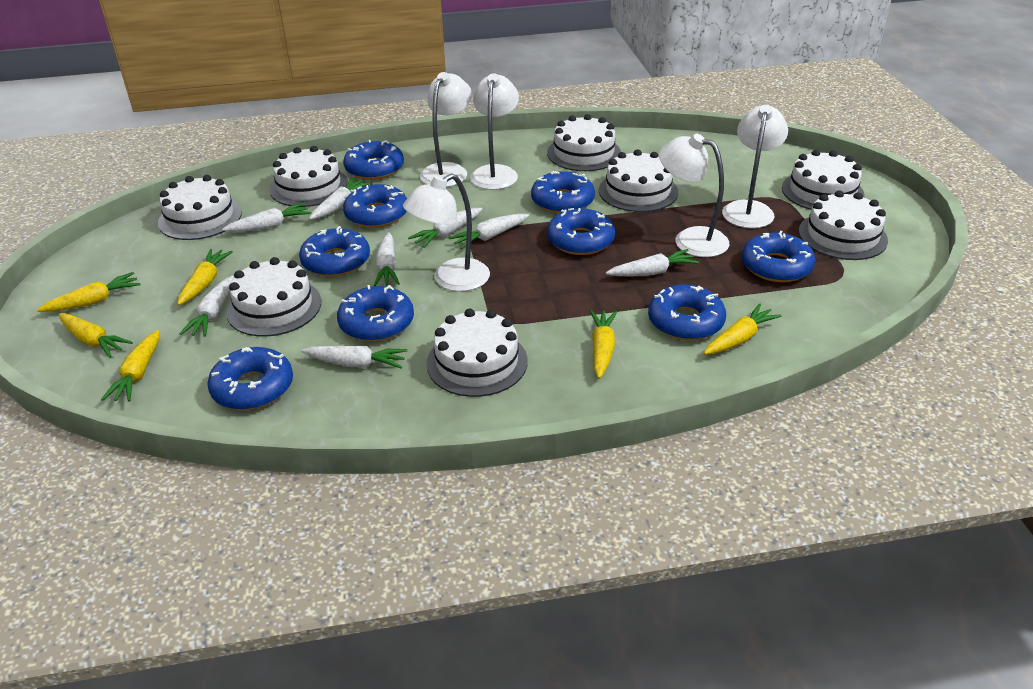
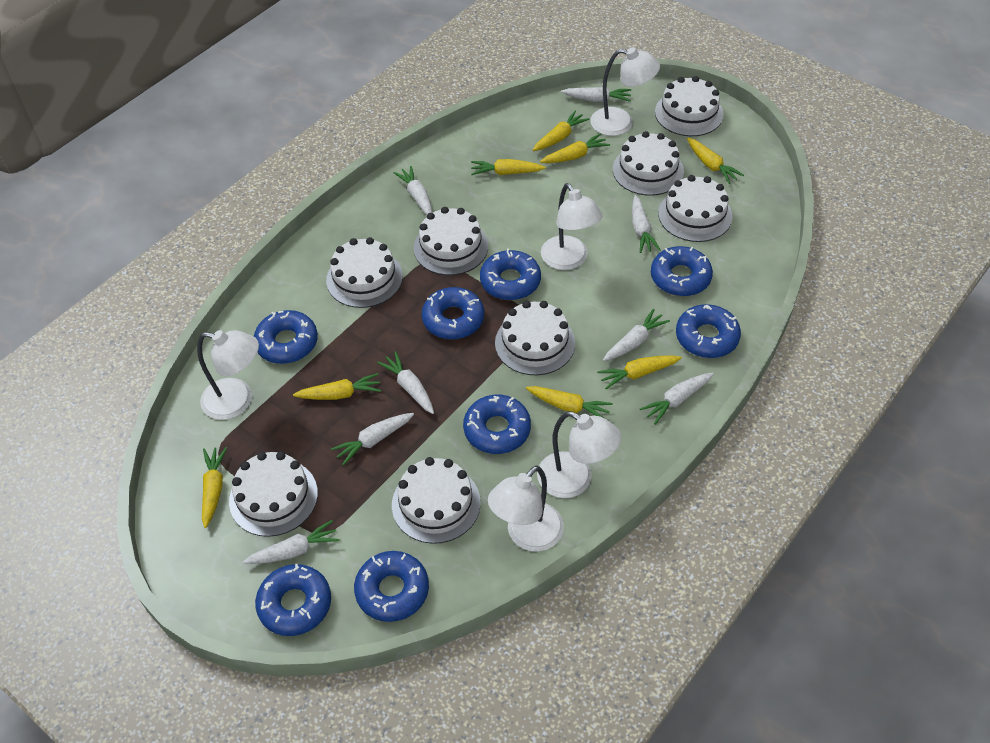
blue donut: 9 -> 8
yellow carrot: 6 -> 8

